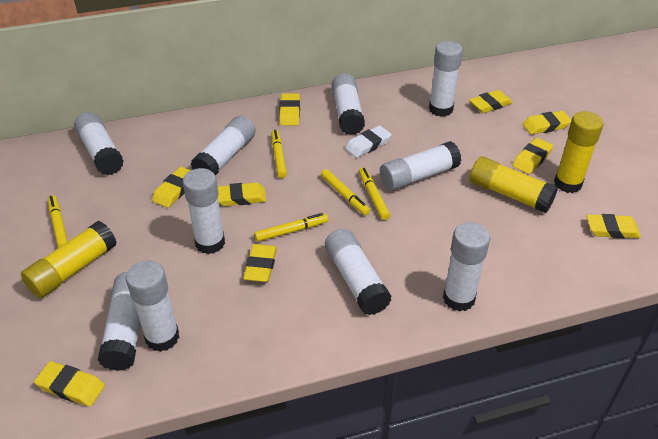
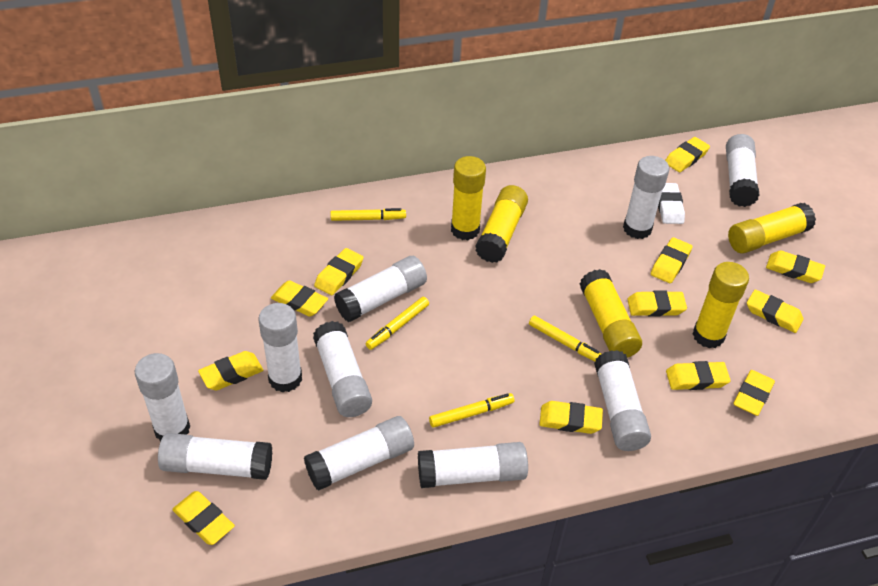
yellow eraser: 9 -> 12
yellow glue stick: 3 -> 5
yellow marker: 5 -> 4

